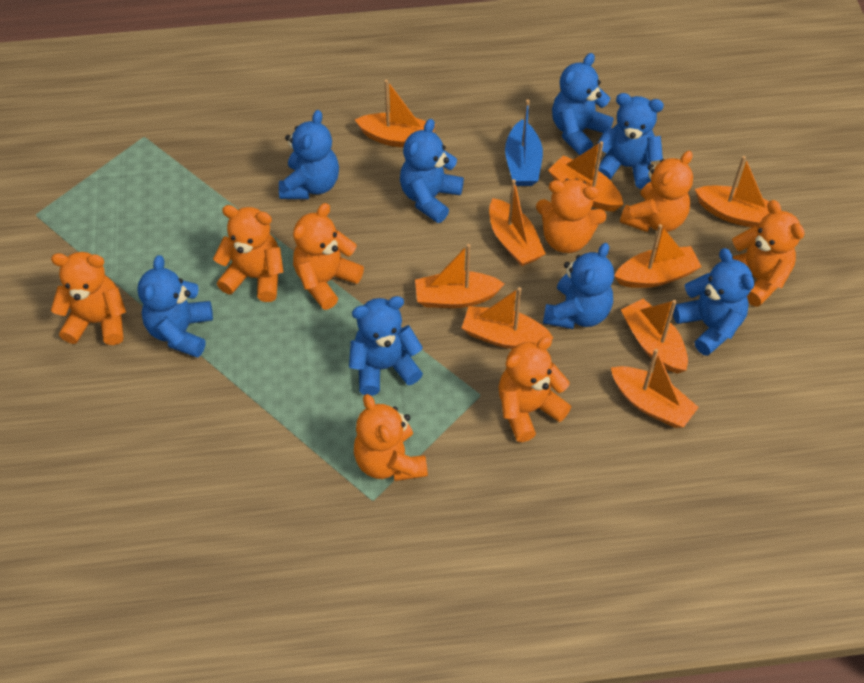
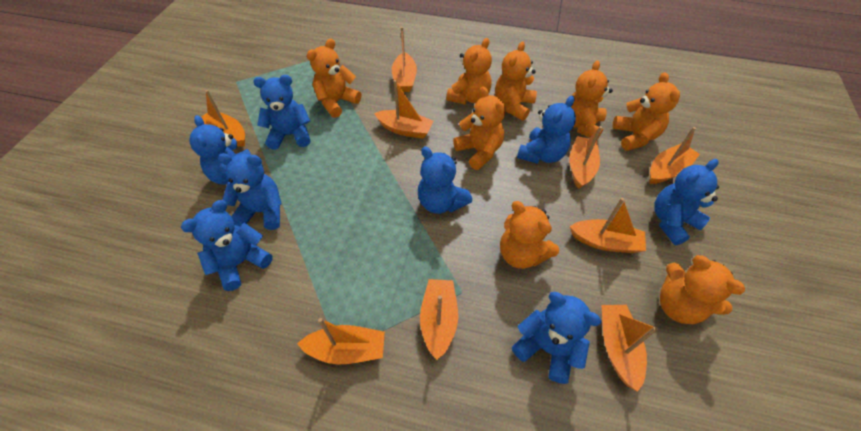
blue boat: 1 -> 0

